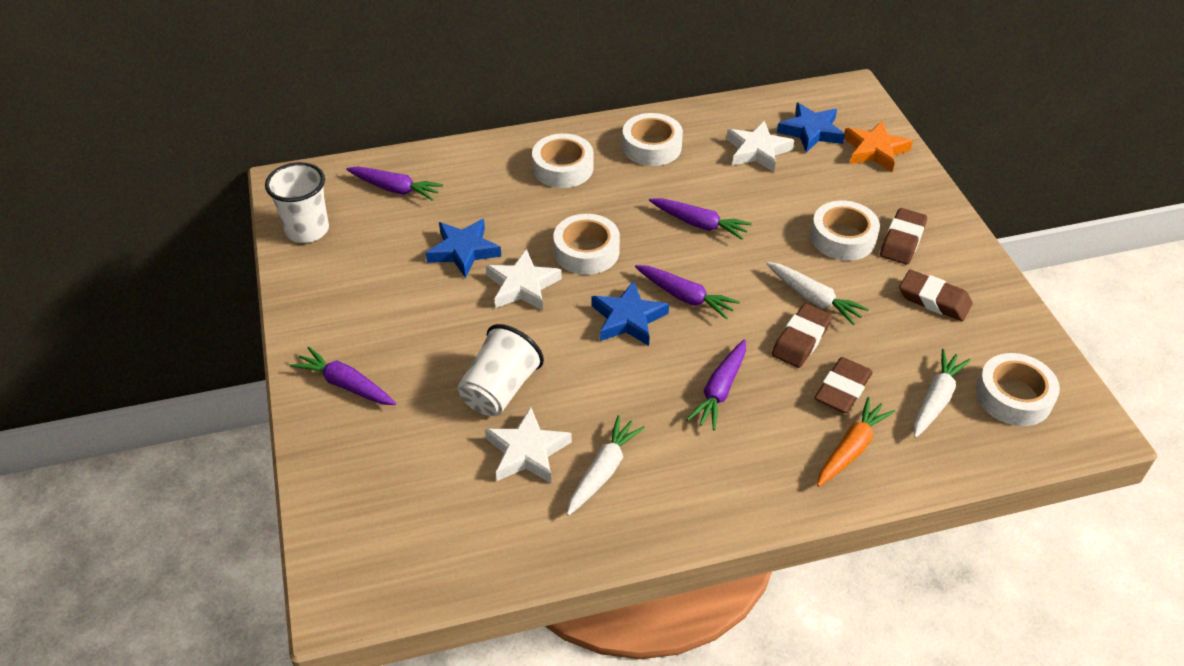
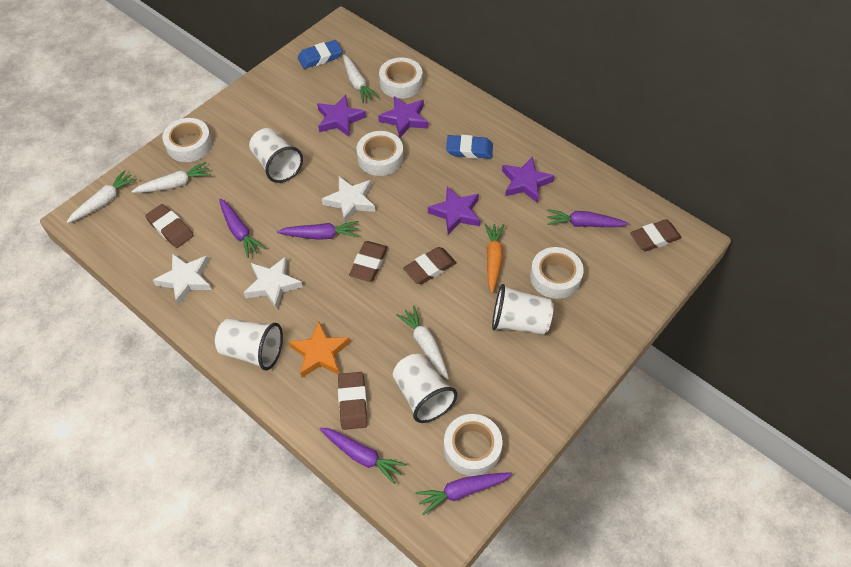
blue eraser: 0 -> 2
blue star: 3 -> 0
brown eraser: 4 -> 5
purple star: 0 -> 4
white carrot: 3 -> 4
white cup: 2 -> 4

